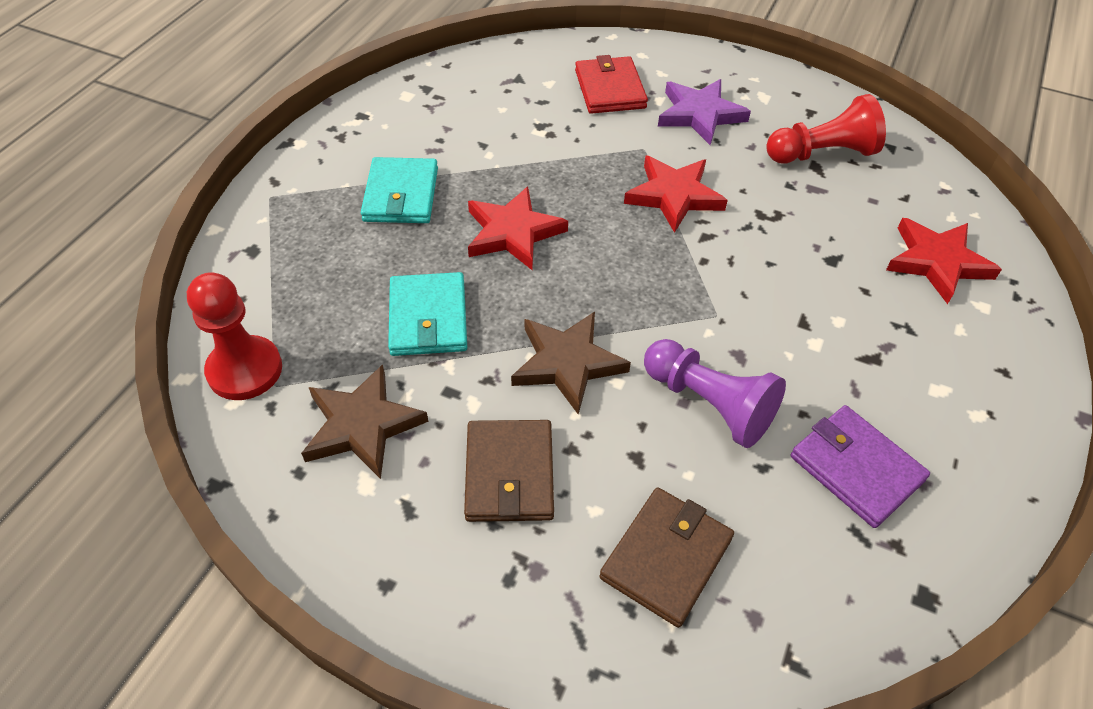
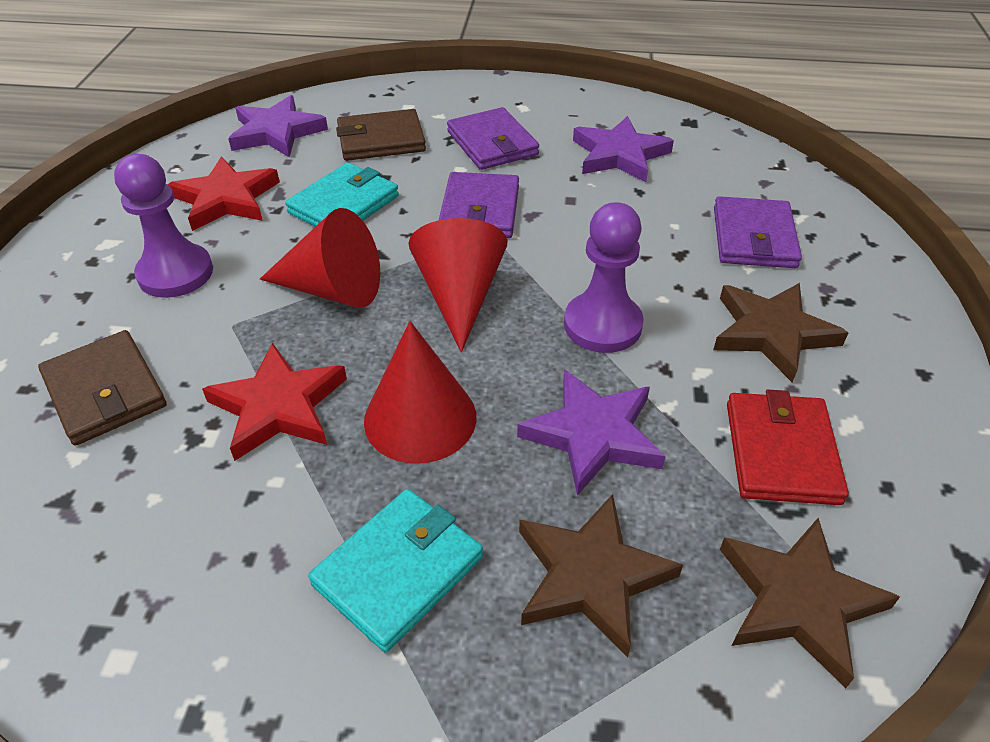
brown star: 2 -> 3
purple pawn: 1 -> 2
purple star: 1 -> 3
purple wallet: 1 -> 3
red cone: 0 -> 3
red pawn: 2 -> 0
red star: 3 -> 2

